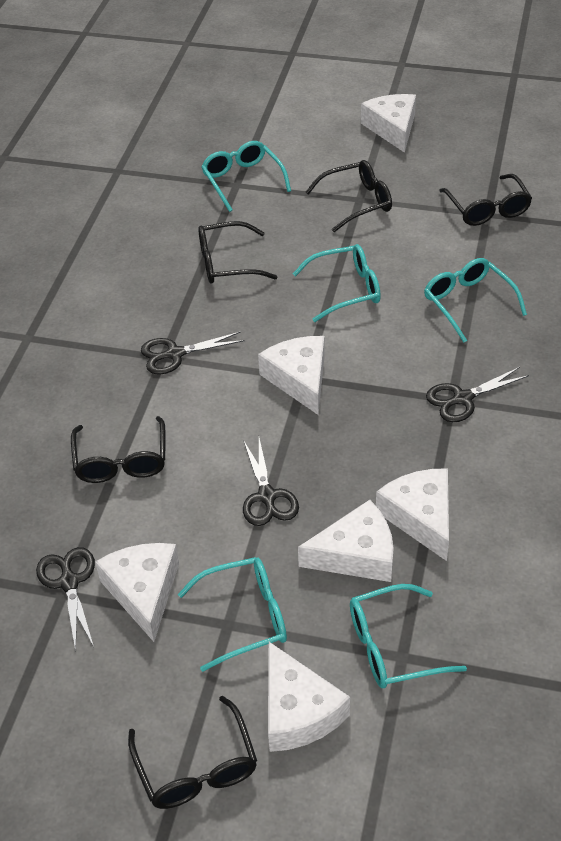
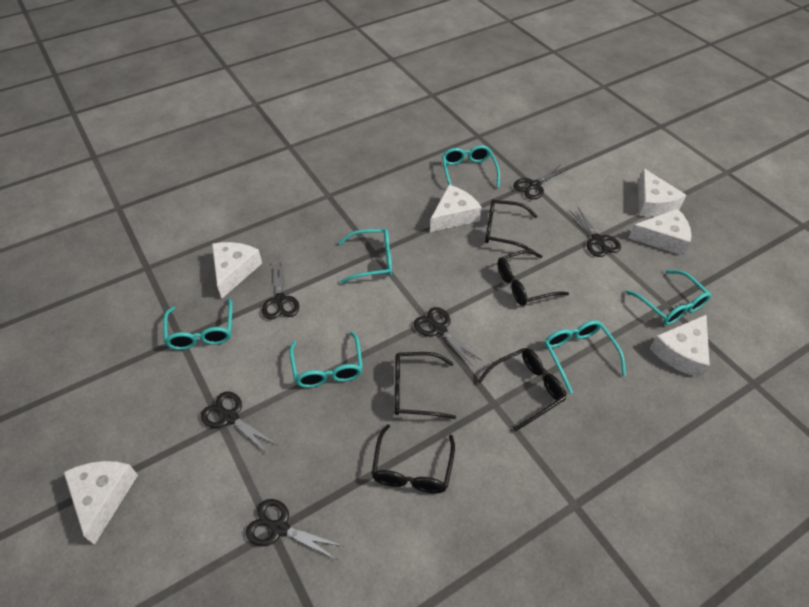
black scissors: 4 -> 6
turquoise glasses: 5 -> 6

